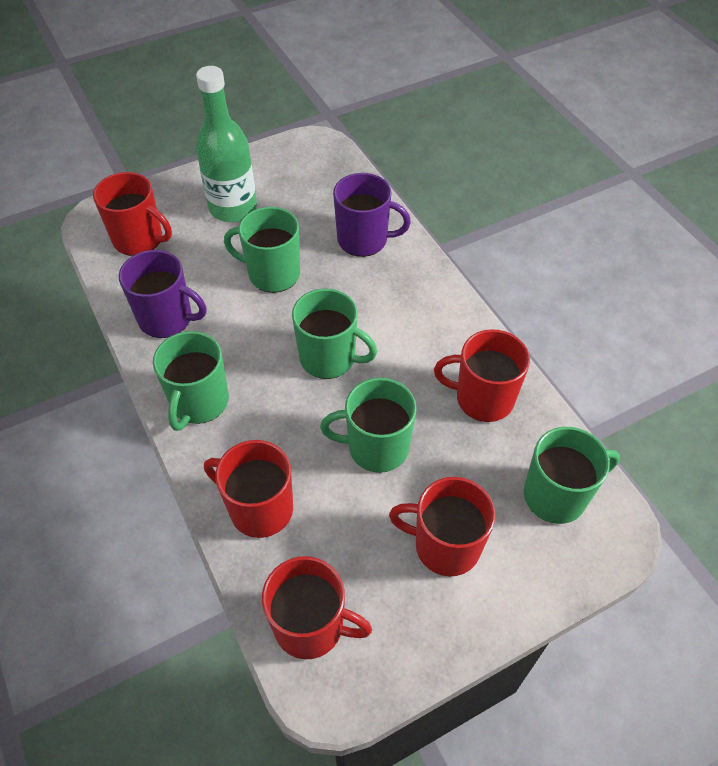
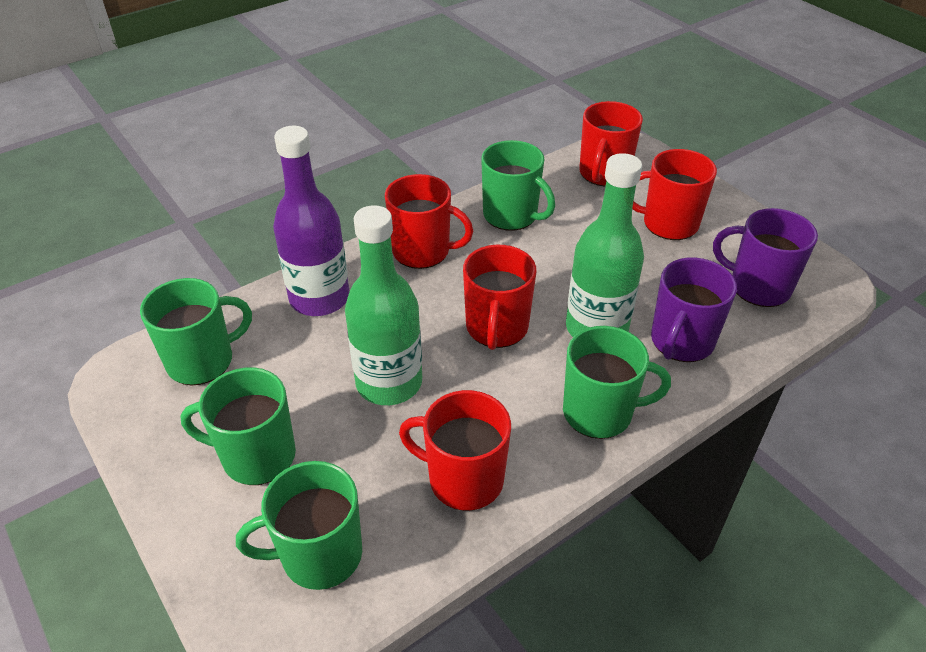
green bottle: 1 -> 2
purple bottle: 0 -> 1

